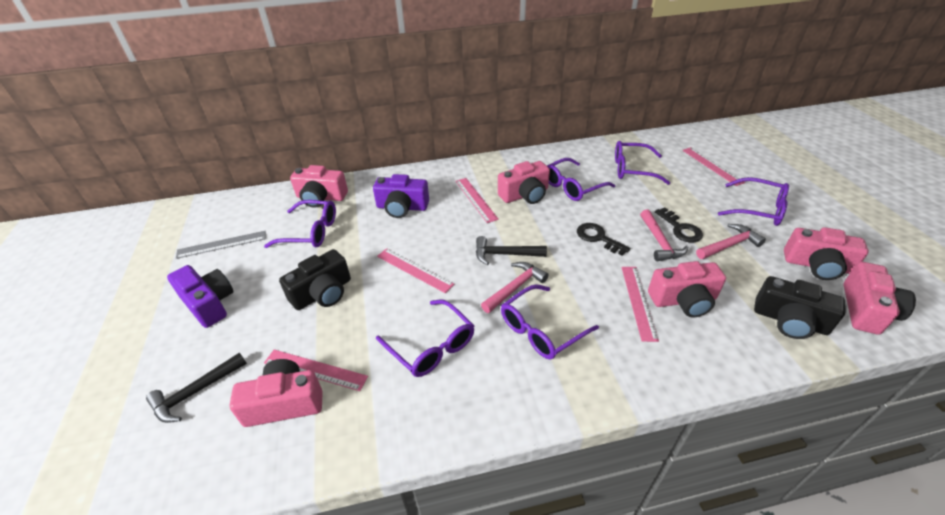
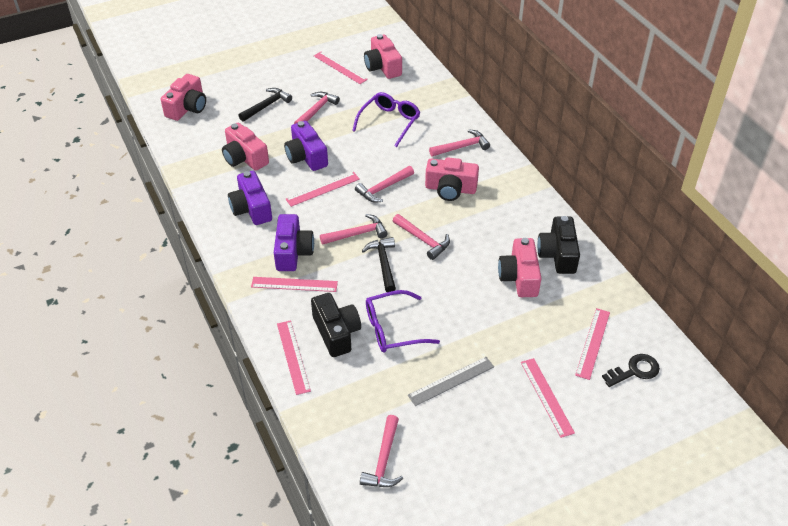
black key: 2 -> 1
pink camera: 6 -> 5
pink hammer: 3 -> 6
pink ruler: 5 -> 6
purple camera: 2 -> 3
purple glasses: 6 -> 2

